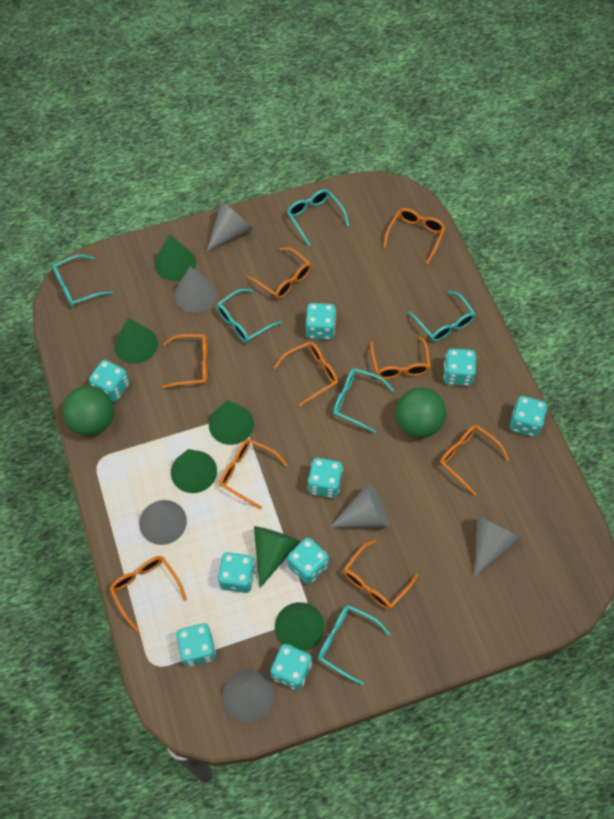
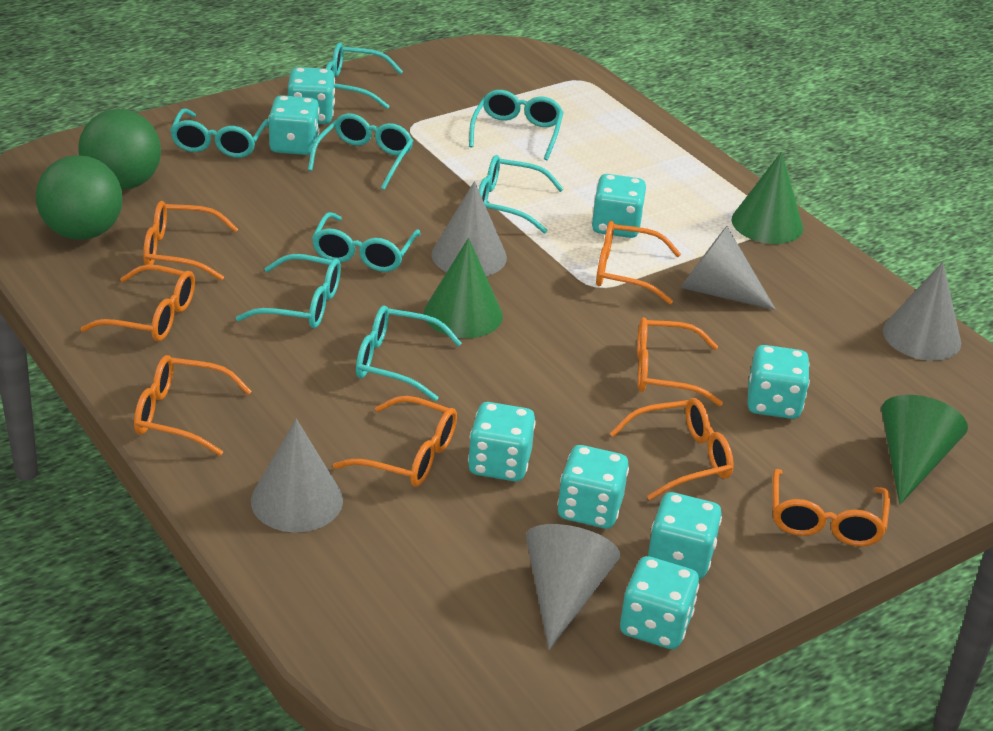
green cone: 6 -> 3
grey cone: 6 -> 5
orange glasses: 9 -> 8
turquoise dice: 9 -> 8
turquoise glasses: 6 -> 8

